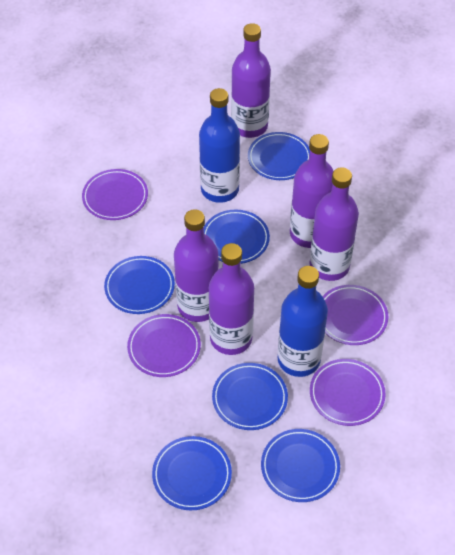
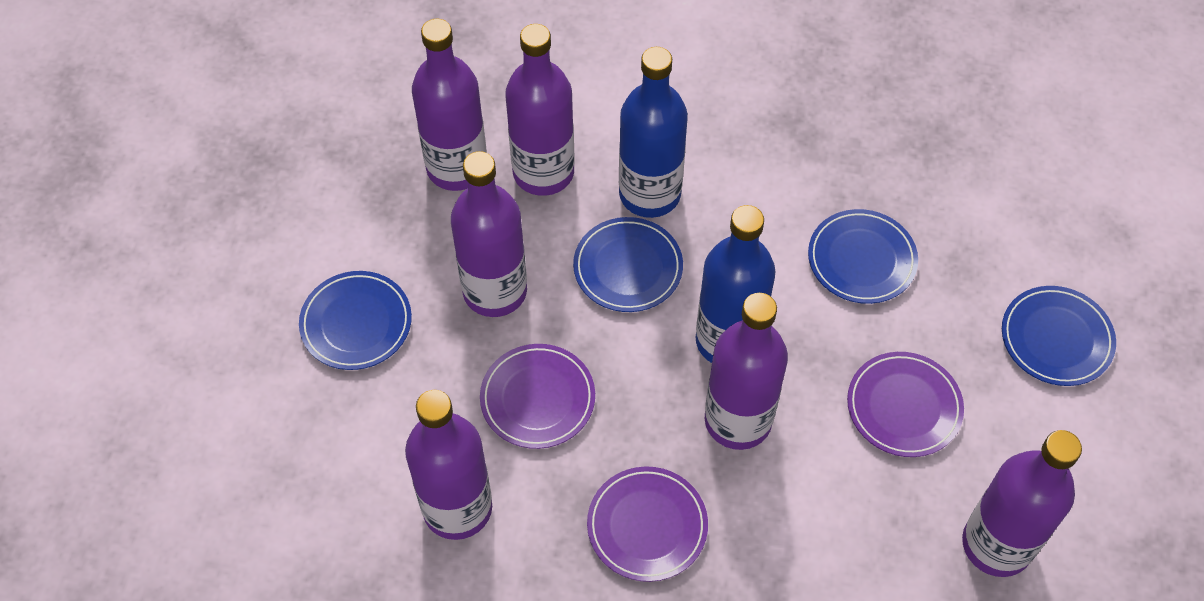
blue plate: 6 -> 4
purple bottle: 5 -> 6
purple plate: 4 -> 3

